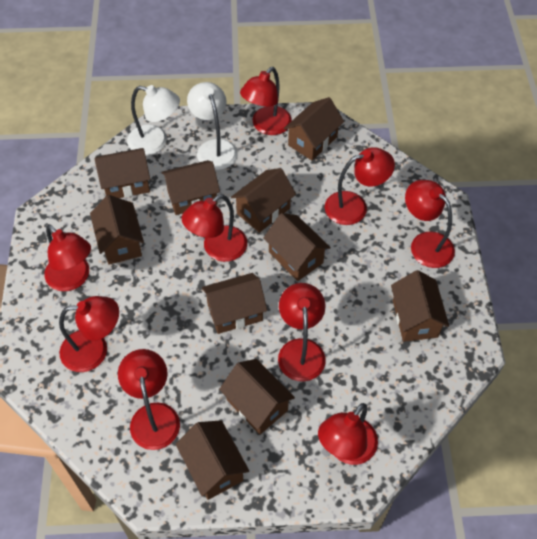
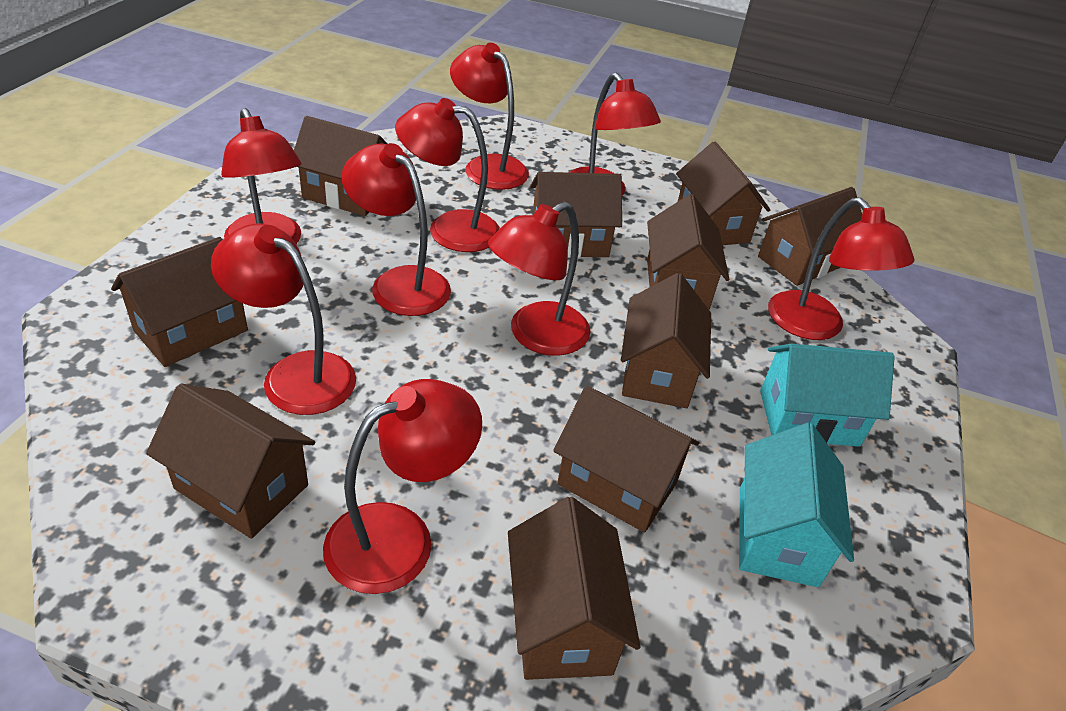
turquoise house: 0 -> 2
white lamp: 2 -> 0

